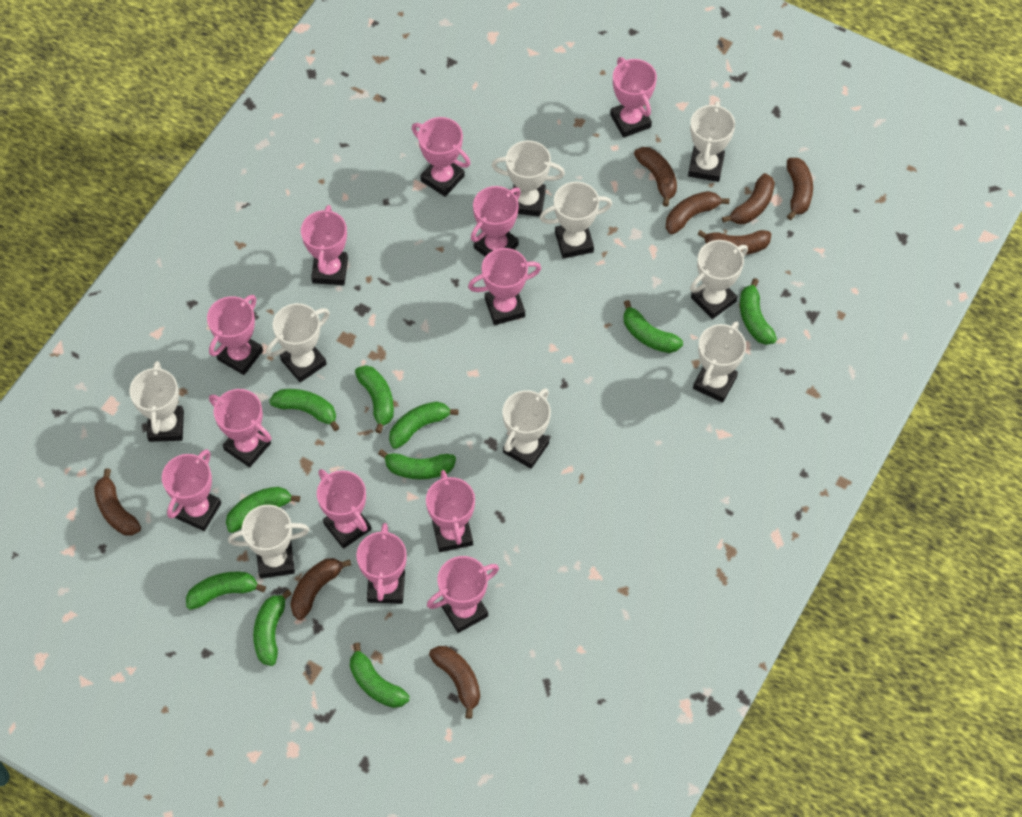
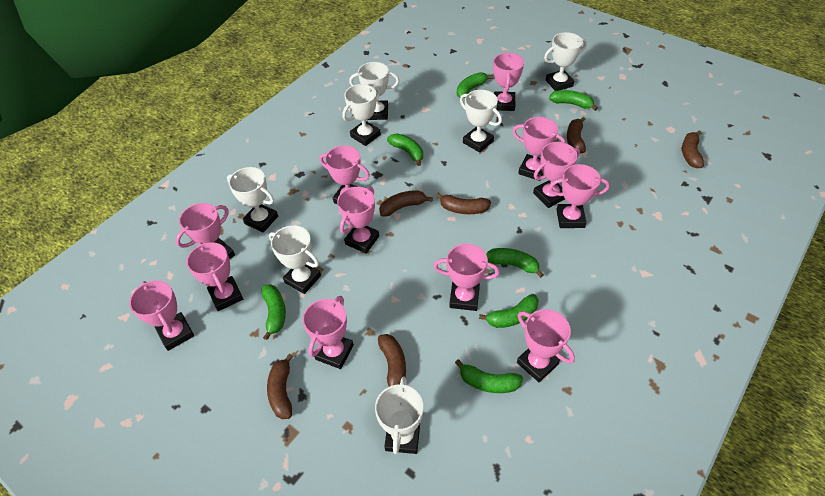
brown banana: 8 -> 6
green banana: 10 -> 7
white trophy: 9 -> 7

